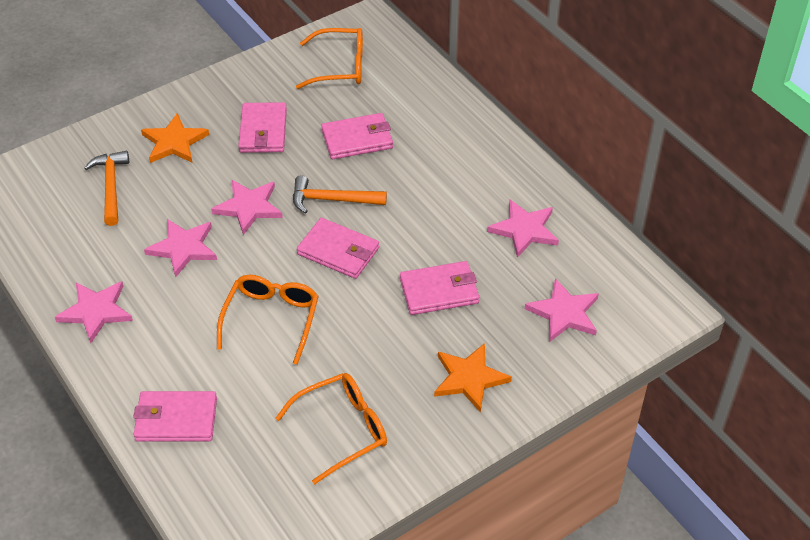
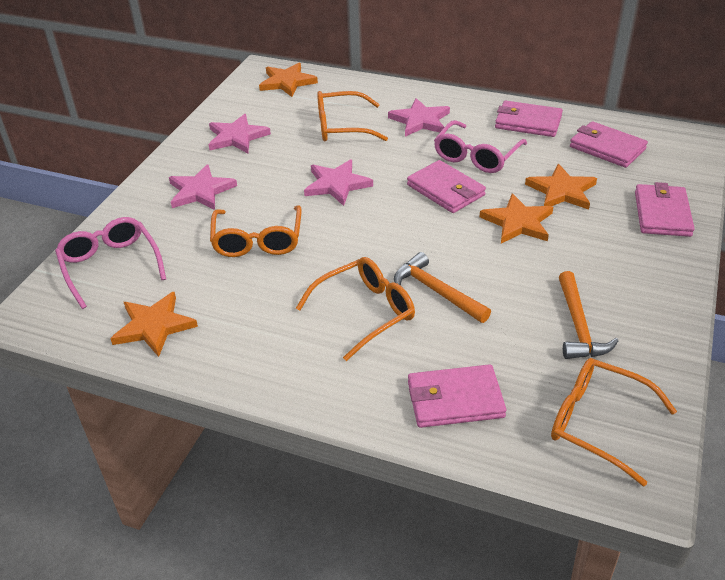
orange glasses: 3 -> 4
orange star: 2 -> 4
pink glasses: 0 -> 2
pink star: 5 -> 4

